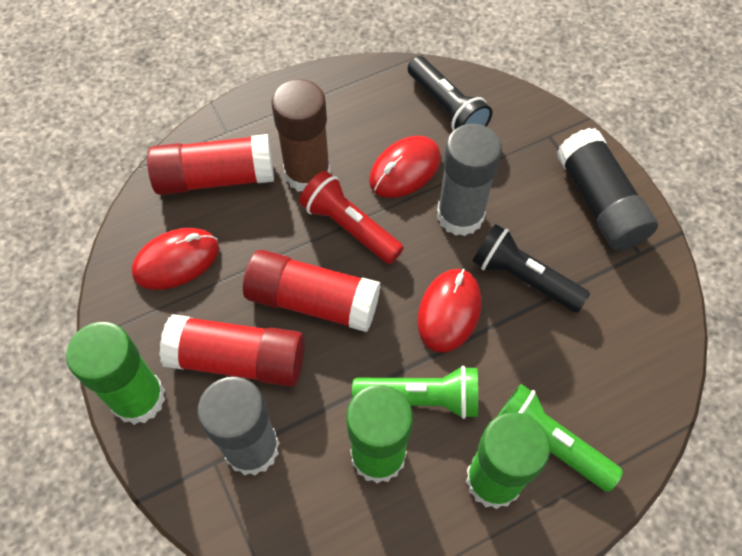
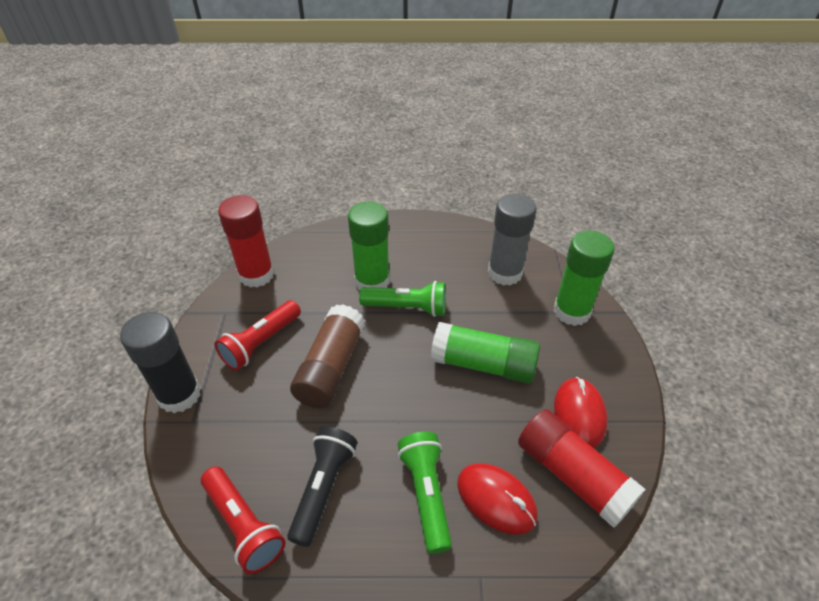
black flashlight: 2 -> 1
grey glue stick: 2 -> 1
red flashlight: 1 -> 2
red glue stick: 3 -> 2
red mouse: 3 -> 2

